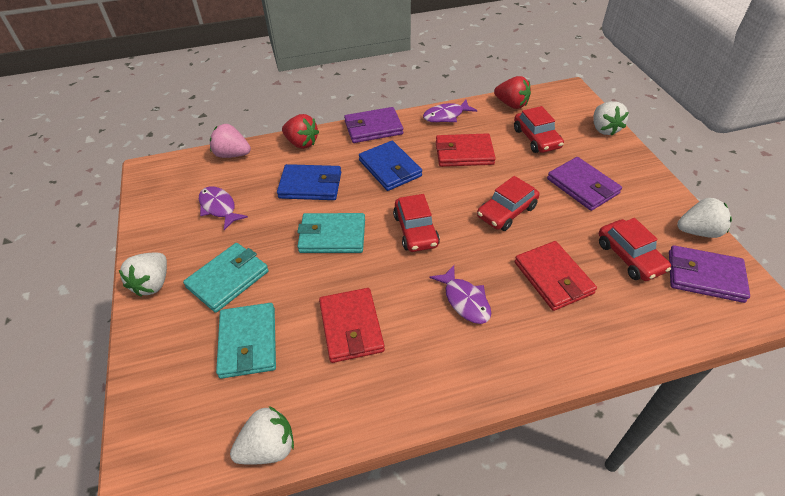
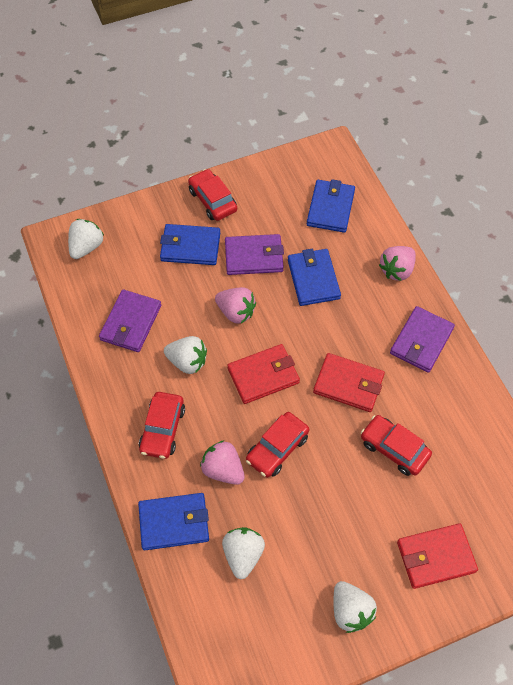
blue wallet: 2 -> 4
pink strawberry: 1 -> 3
purple fish: 3 -> 0
red strawberry: 2 -> 0
turquoise wallet: 3 -> 0

